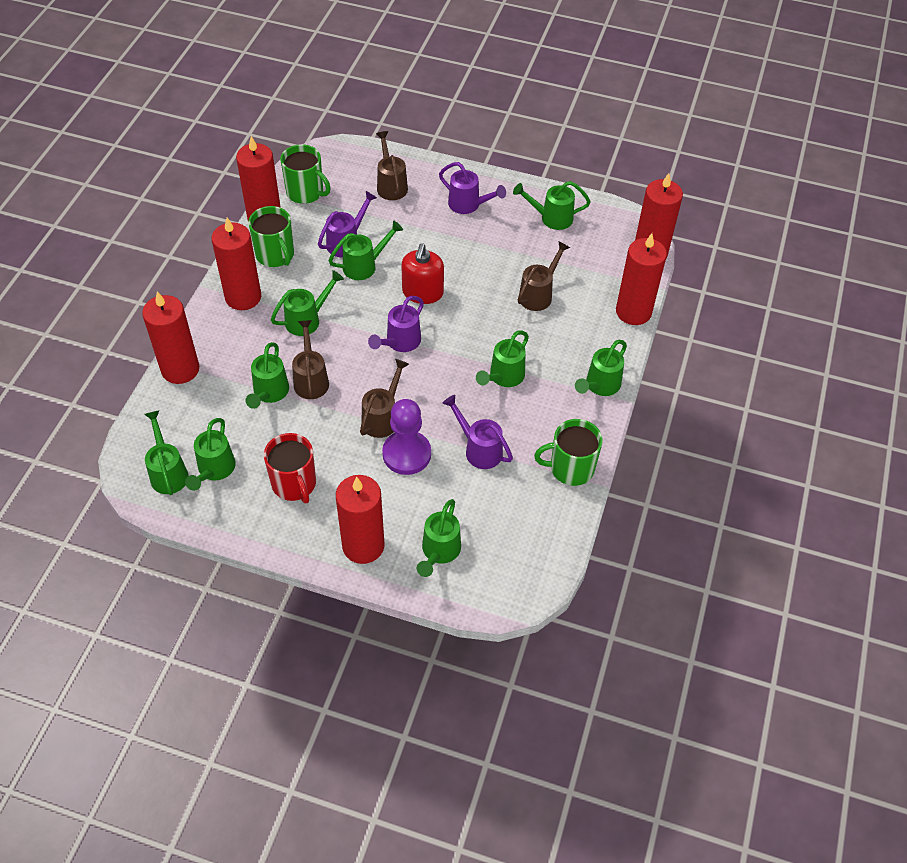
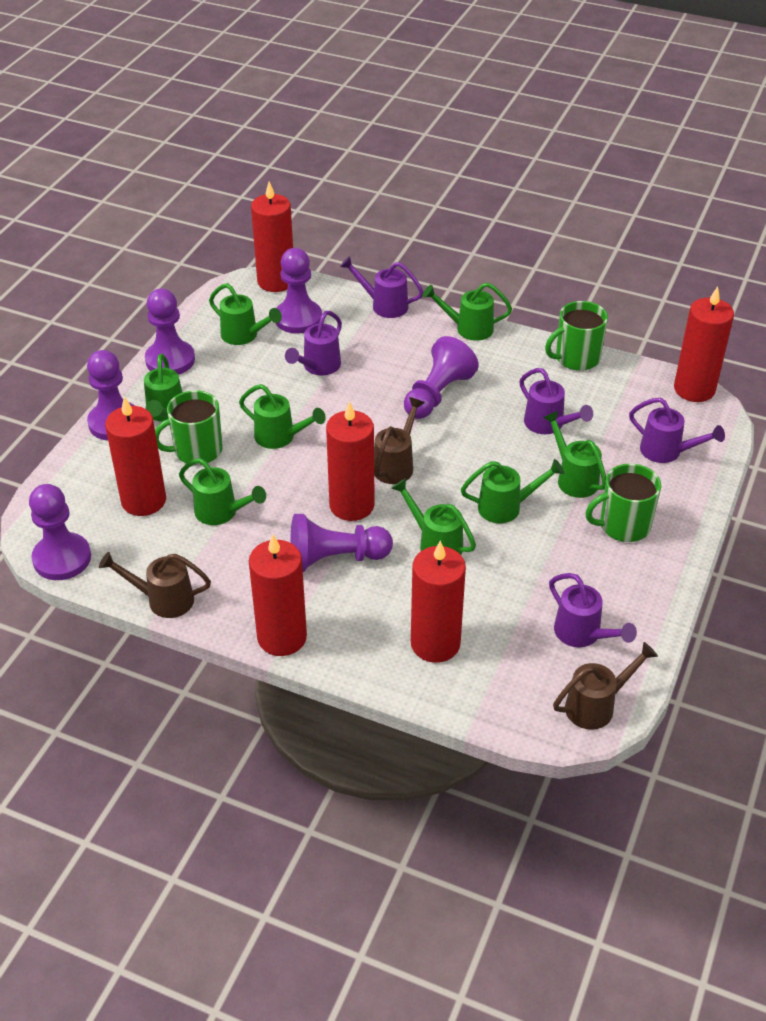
brown watering can: 4 -> 3
green watering can: 9 -> 8
purple pawn: 1 -> 6
purple watering can: 4 -> 5
red mug: 1 -> 0
red soap dispenser: 1 -> 0

